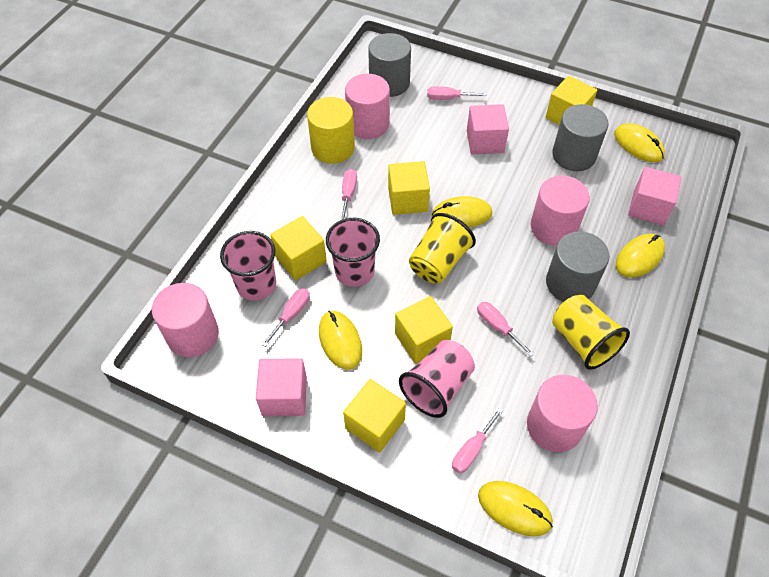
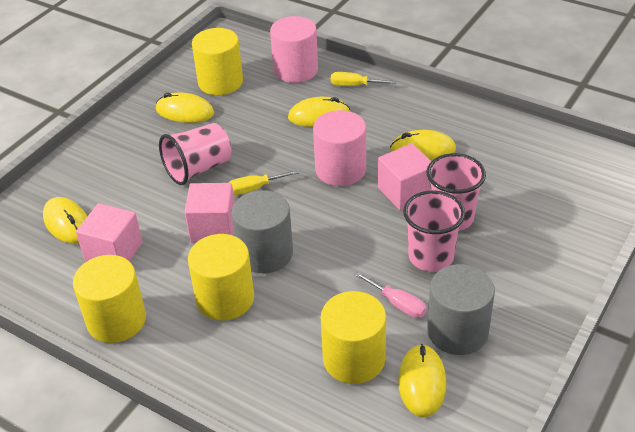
grey cylinder: 3 -> 2
pink cylinder: 4 -> 2
pink screwdriver: 5 -> 1
yellow cube: 5 -> 0
yellow cup: 2 -> 0
yellow cylinder: 1 -> 4
yellow screwdriver: 0 -> 2

